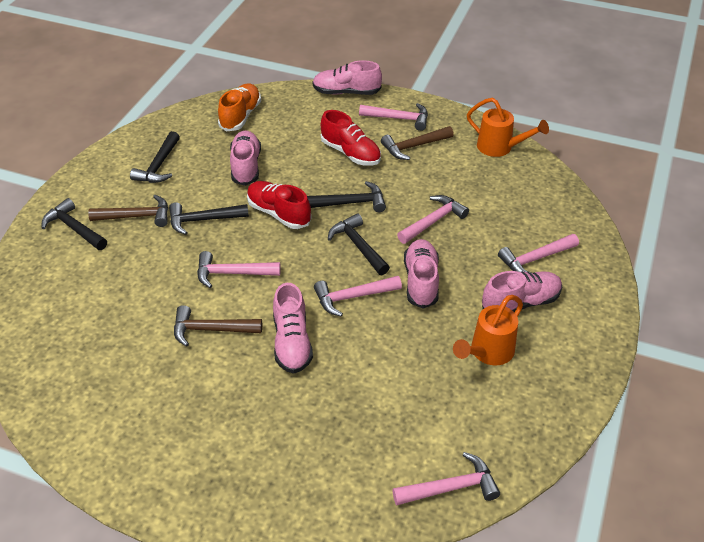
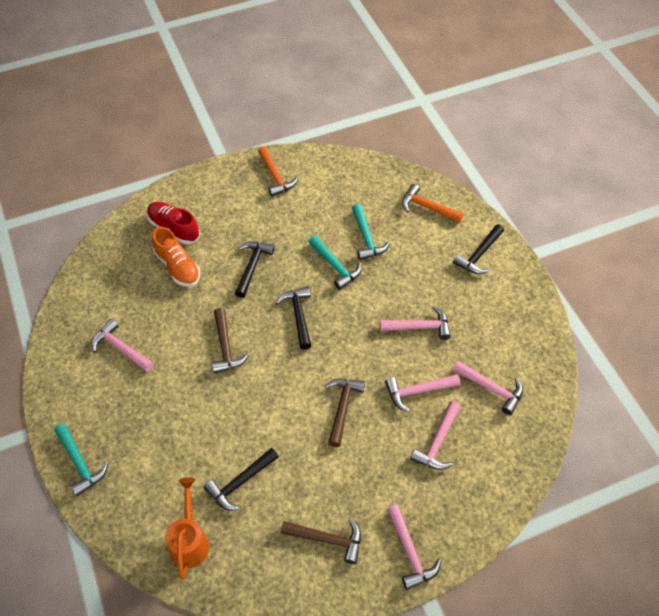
black hammer: 5 -> 4
orange hammer: 0 -> 2
orange watering can: 2 -> 1
pink shoe: 5 -> 0
red shoe: 2 -> 1
turquoise hammer: 0 -> 3

